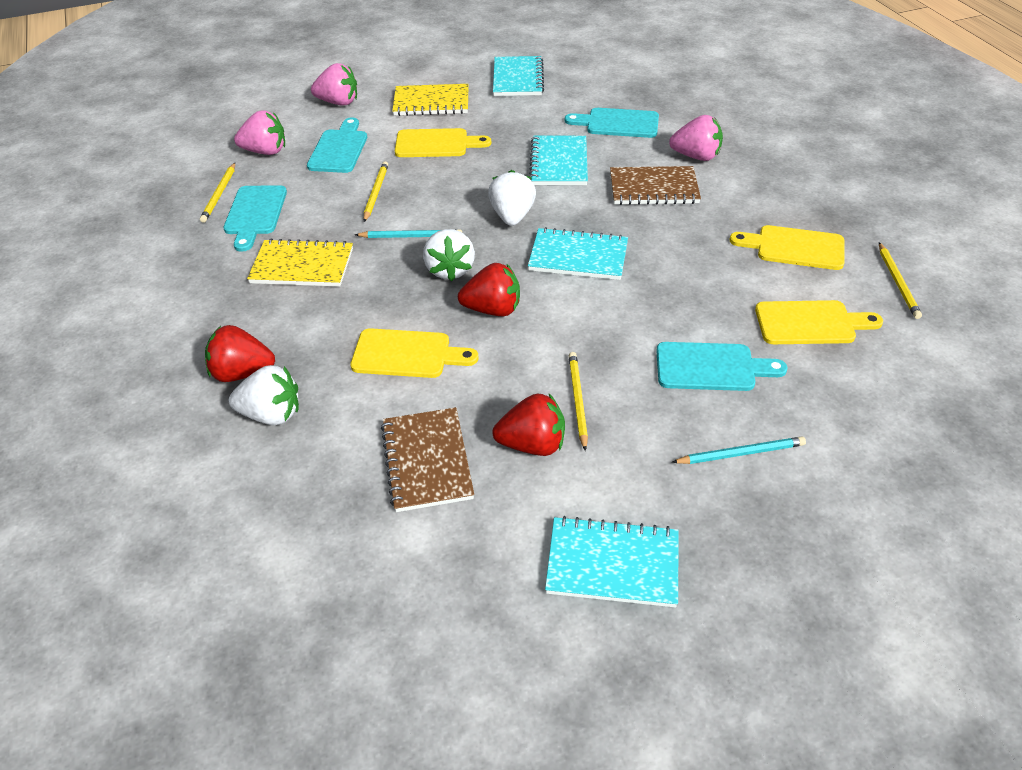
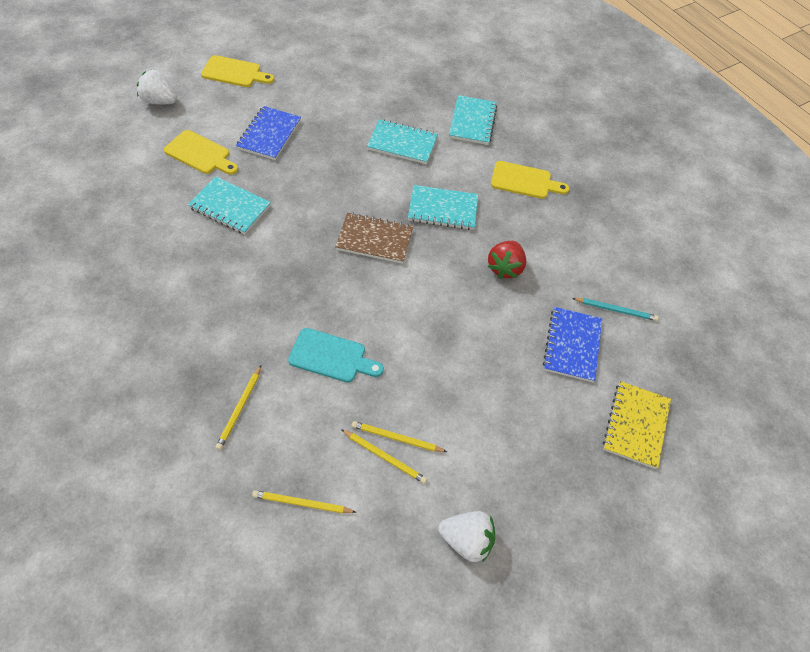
blue notebook: 0 -> 2
brown notebook: 2 -> 1
pink strawberry: 3 -> 0
red strawberry: 3 -> 1
turquoise cutting board: 4 -> 1
turquoise pencil: 2 -> 1
white strawberry: 3 -> 2
yellow cutting board: 4 -> 3
yellow notebook: 2 -> 1

